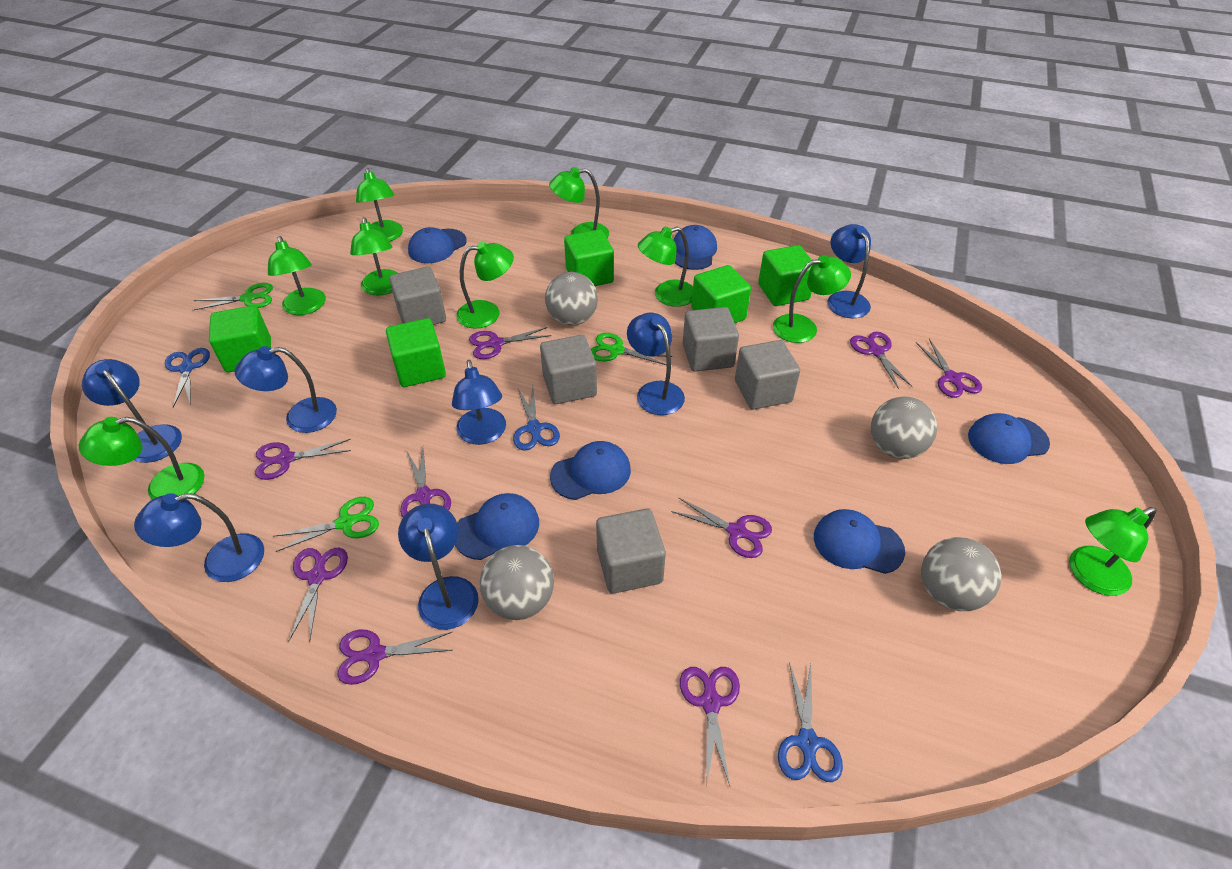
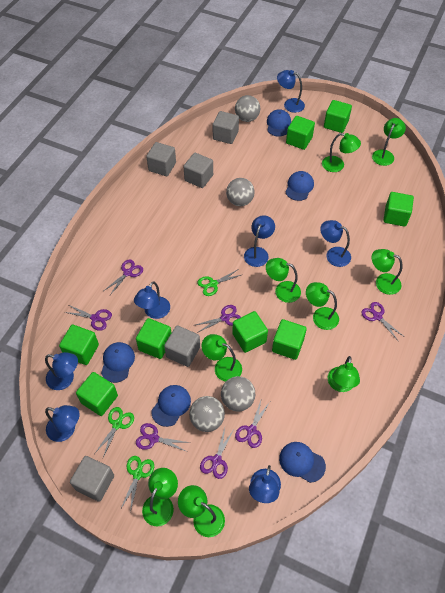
blue cap: 6 -> 5
blue scissors: 3 -> 0
green cube: 5 -> 8
purple scissors: 9 -> 7

